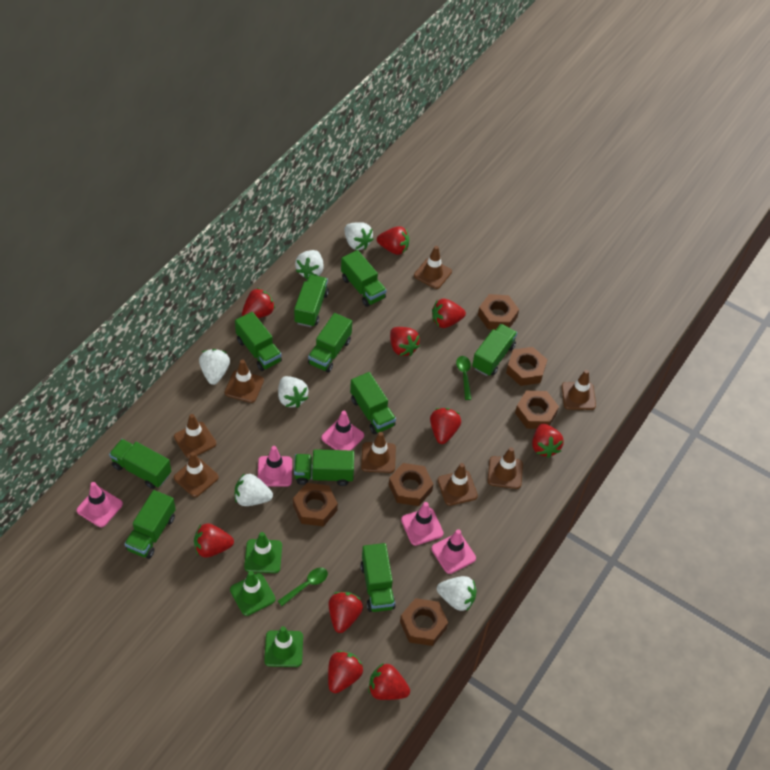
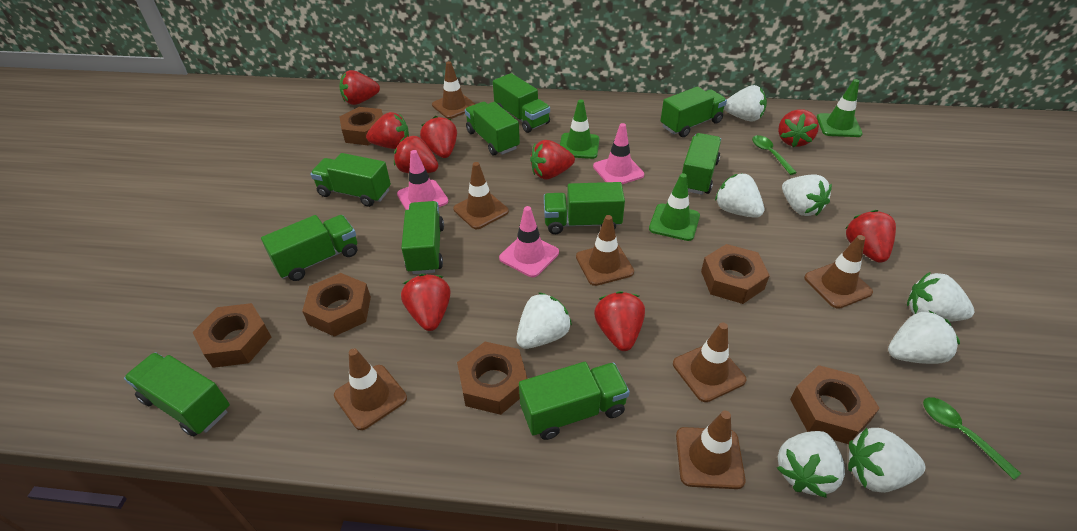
brown traffic cone: 8 -> 7
pink traffic cone: 5 -> 3
red strawberry: 10 -> 9
white strawberry: 6 -> 8

